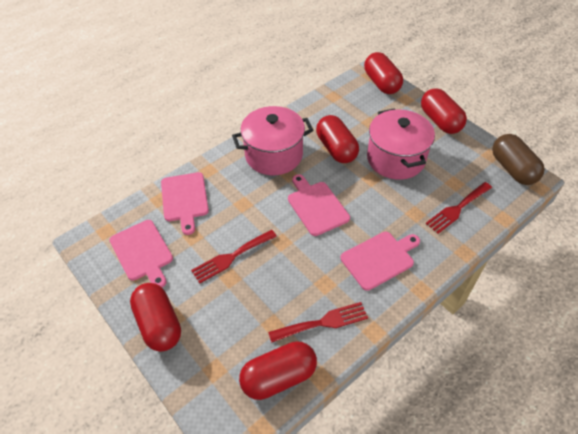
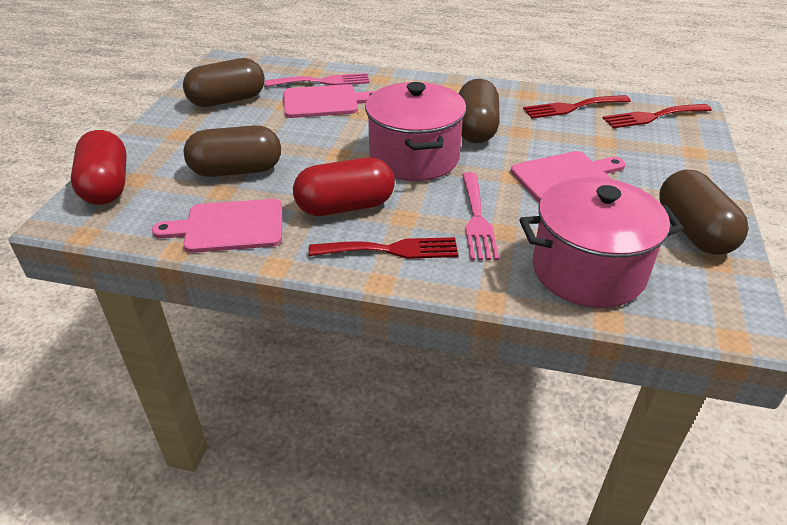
brown capsule: 1 -> 4
pink cutting board: 4 -> 3
pink fork: 0 -> 2
red capsule: 5 -> 2

